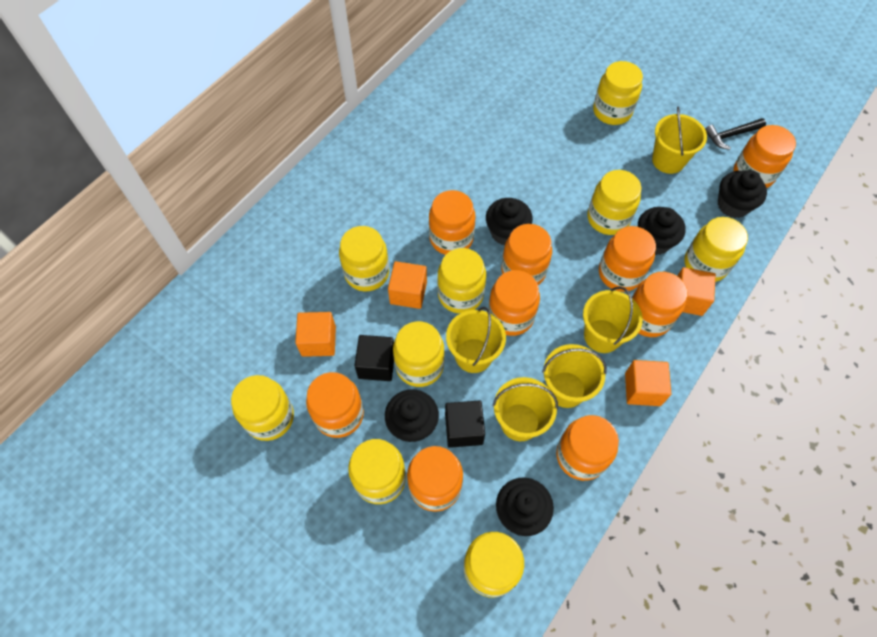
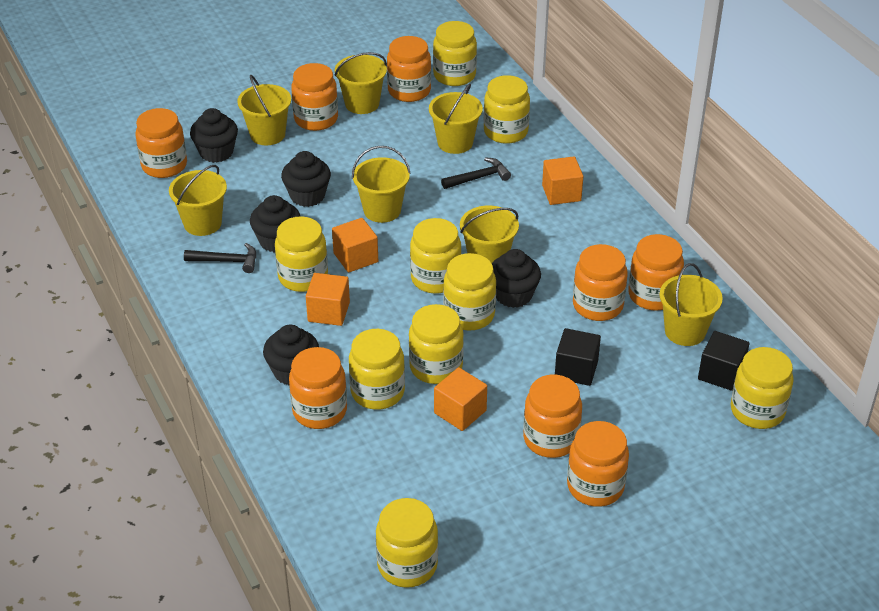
black hammer: 1 -> 2
orange jar: 9 -> 8
yellow bucket: 5 -> 7

